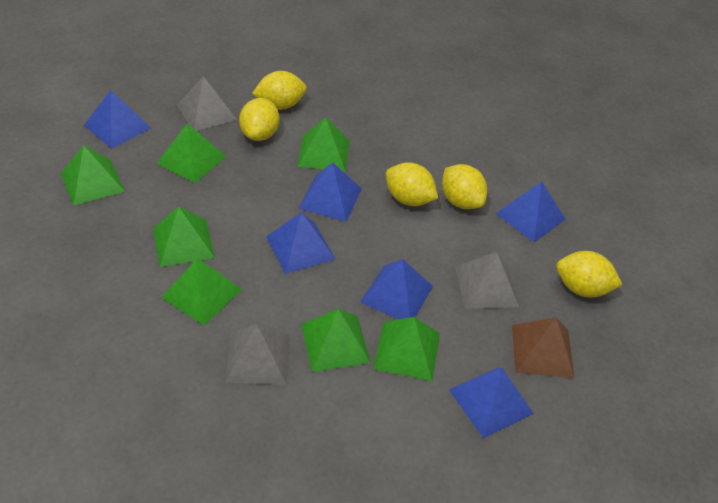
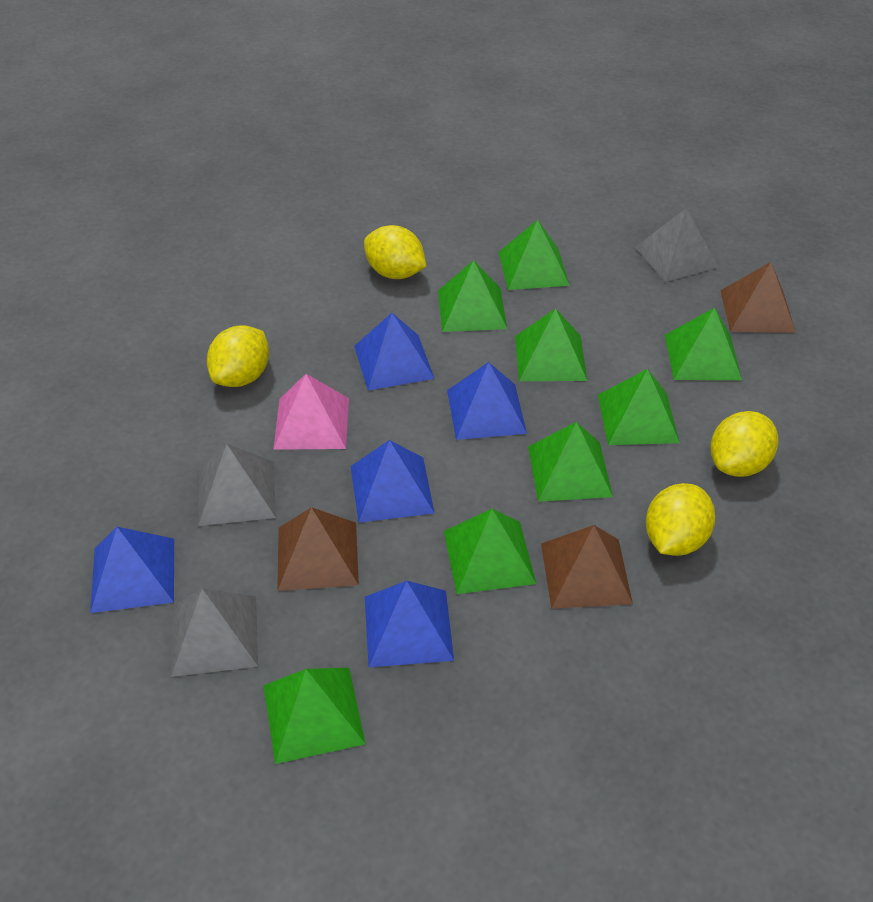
blue pyramid: 6 -> 5
brown pyramid: 1 -> 3
green pyramid: 7 -> 8
pink pyramid: 0 -> 1
yellow lemon: 5 -> 4

